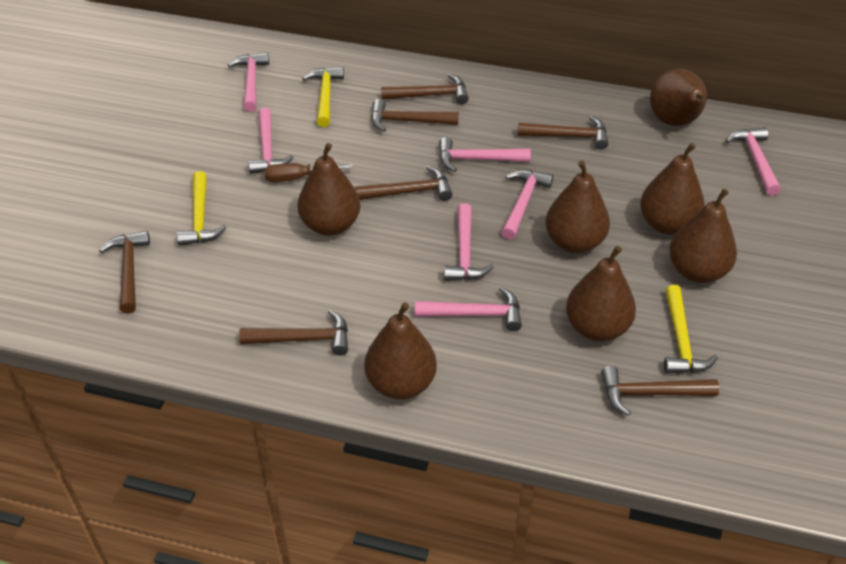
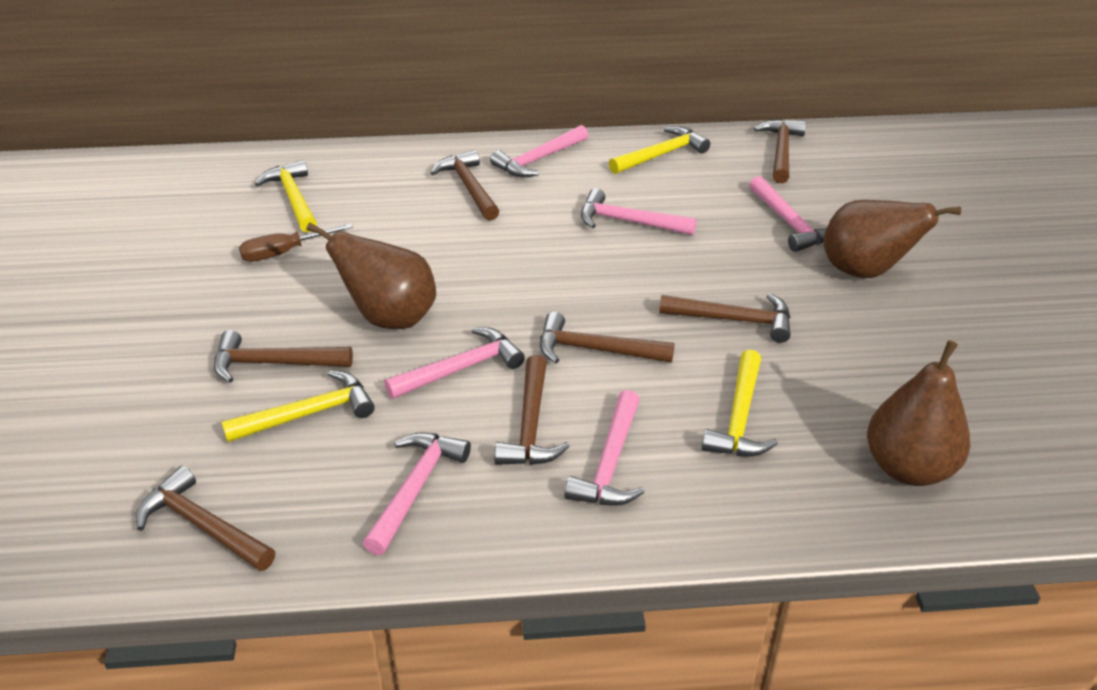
brown pear: 7 -> 3
pink hammer: 7 -> 6
yellow hammer: 3 -> 4

